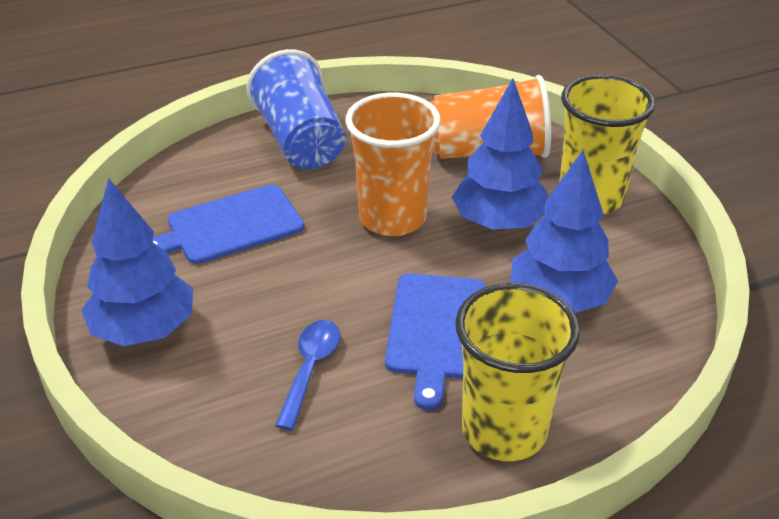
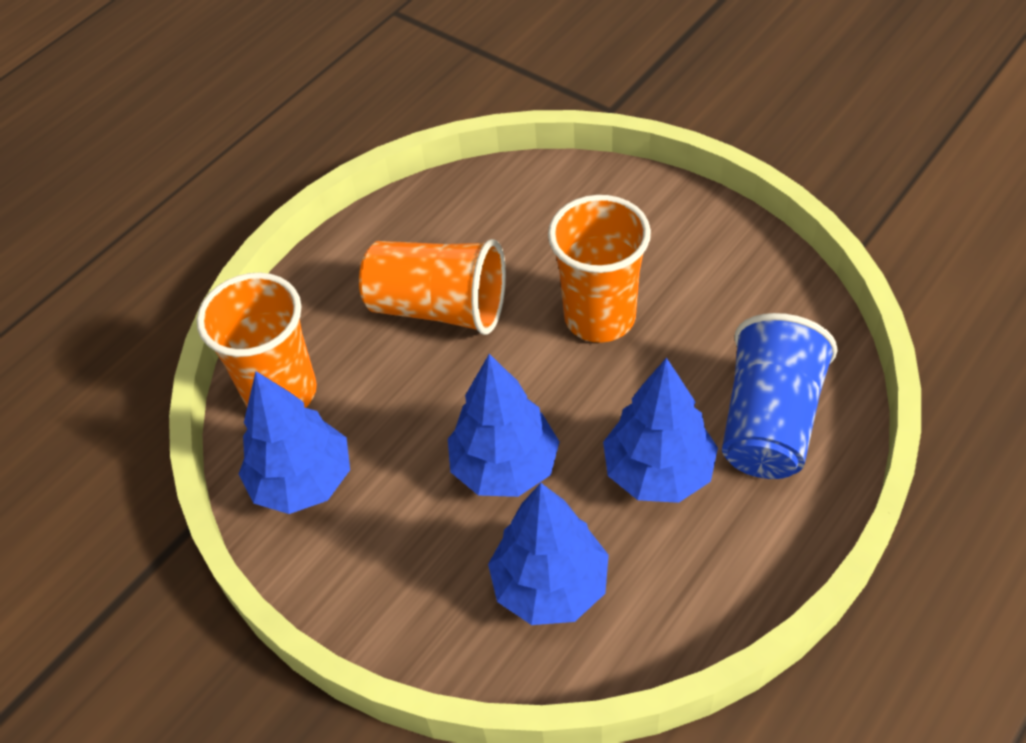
blue cutting board: 2 -> 0
blue spoon: 1 -> 0
blue tree: 3 -> 4
orange cup: 2 -> 3
yellow cup: 2 -> 0

